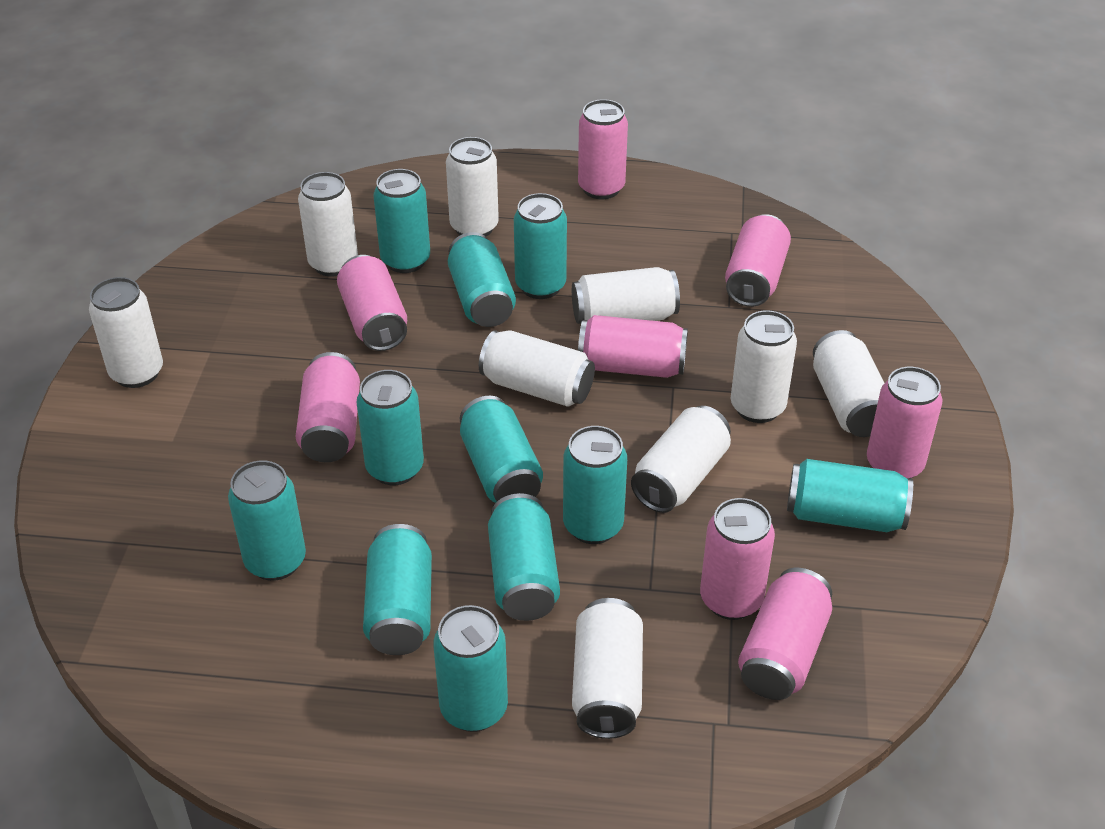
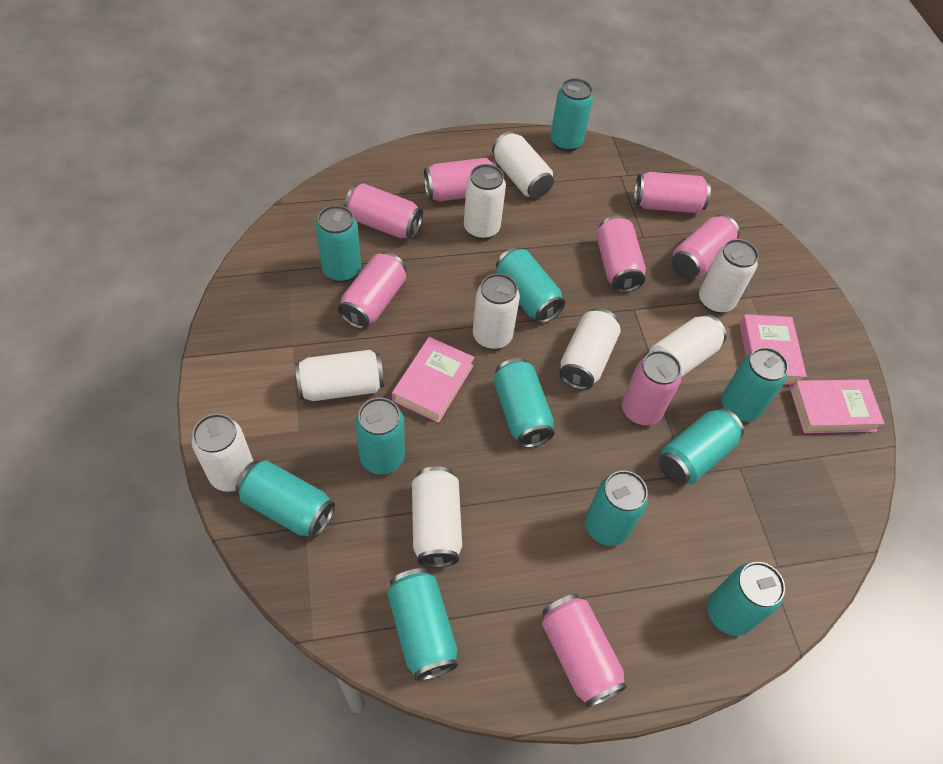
pink book: 0 -> 3

